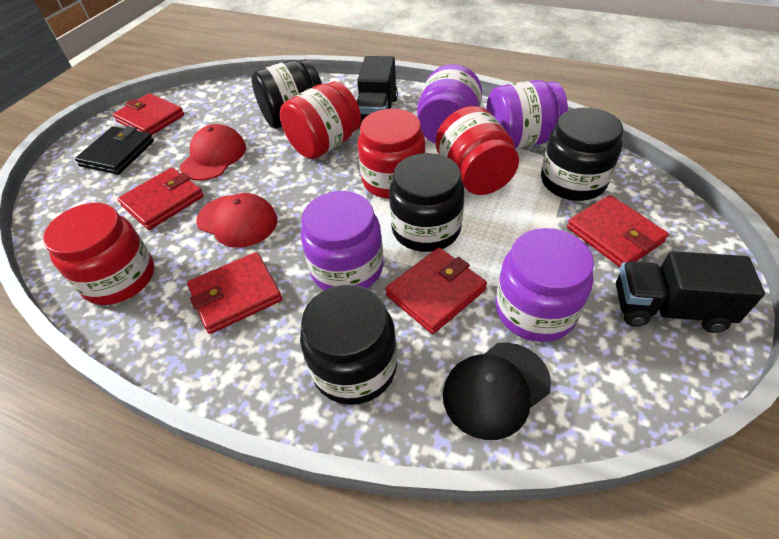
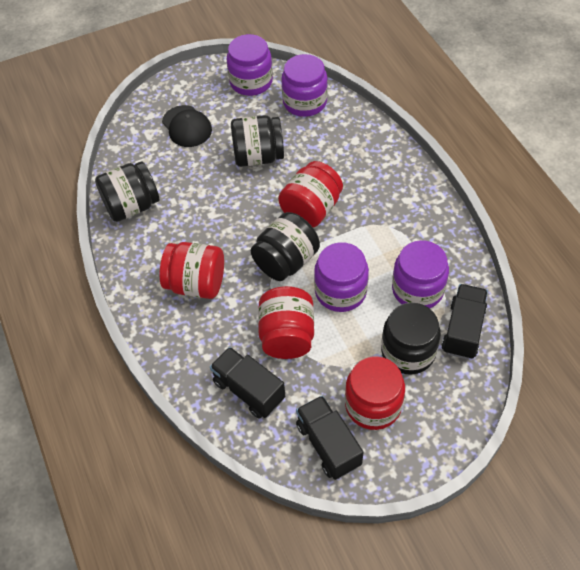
black truck: 2 -> 3
black wallet: 1 -> 0
red cap: 2 -> 0
red wallet: 5 -> 0

